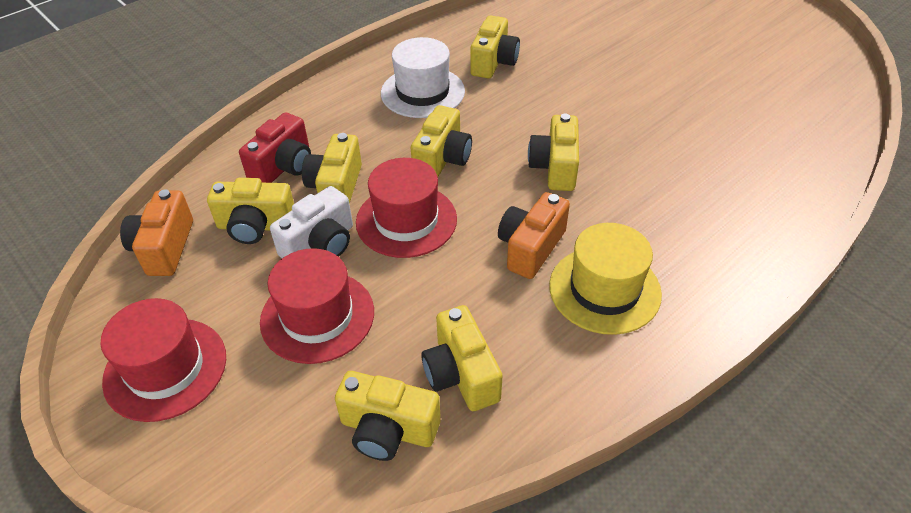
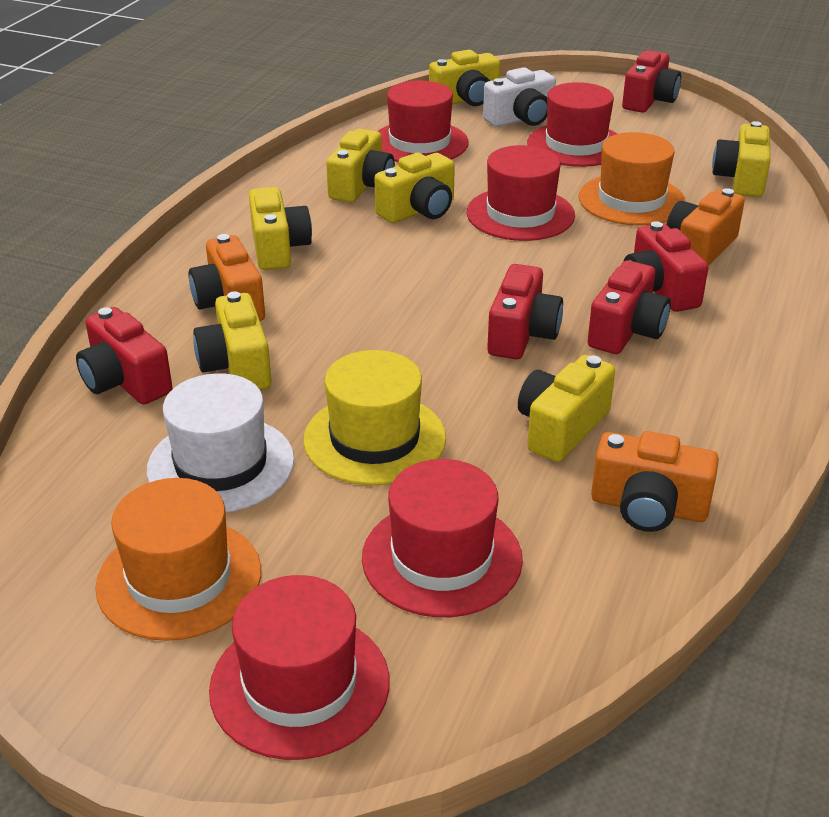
orange camera: 2 -> 3
orange hat: 0 -> 2
red camera: 1 -> 5
red hat: 3 -> 5

